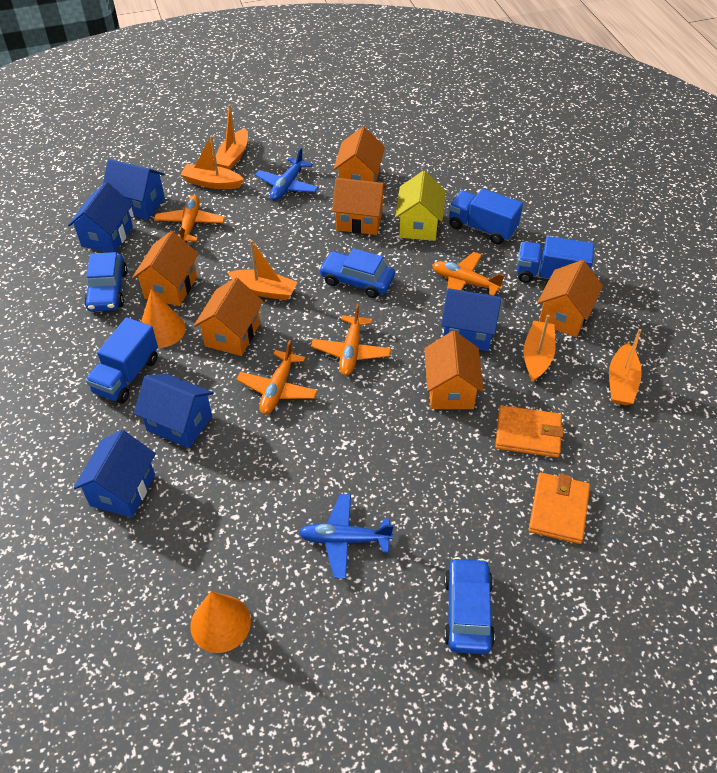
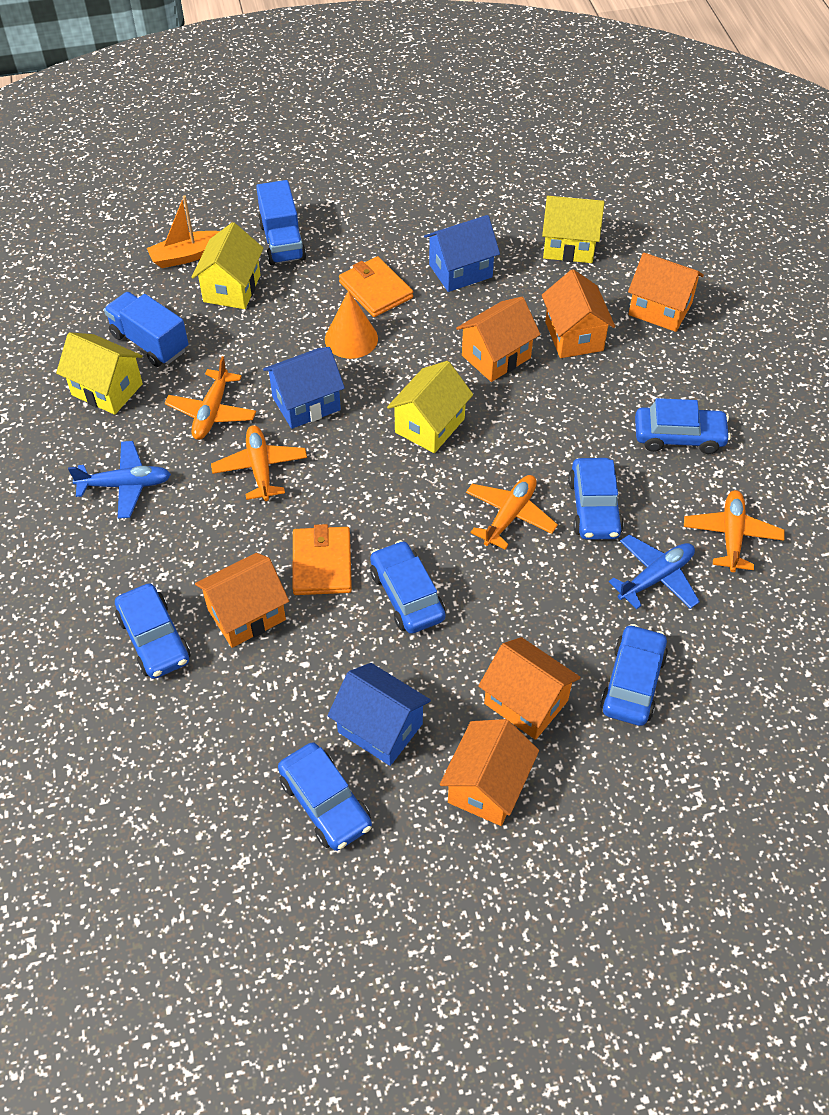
blue car: 3 -> 6
blue house: 5 -> 3
blue truck: 3 -> 2
orange boat: 5 -> 1
orange cone: 2 -> 1
yellow house: 1 -> 4

